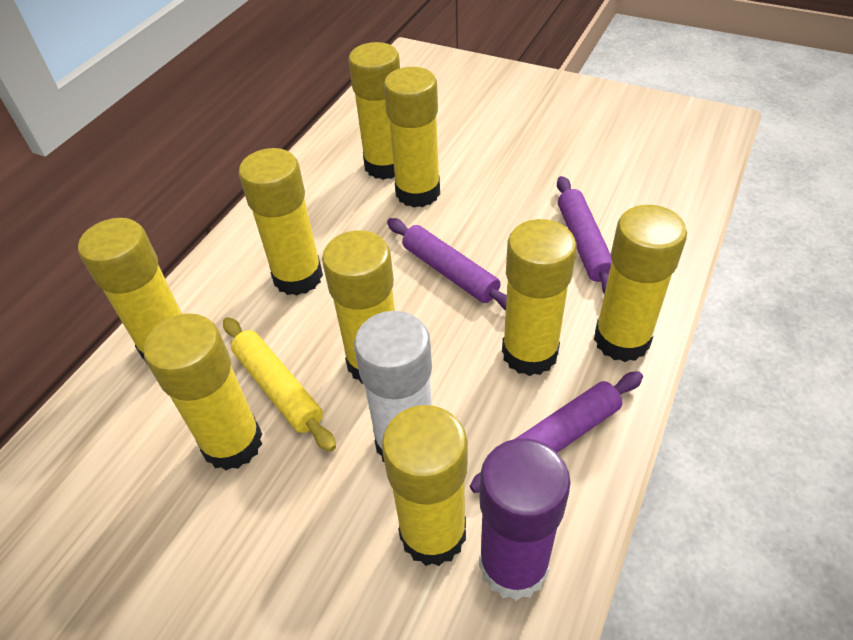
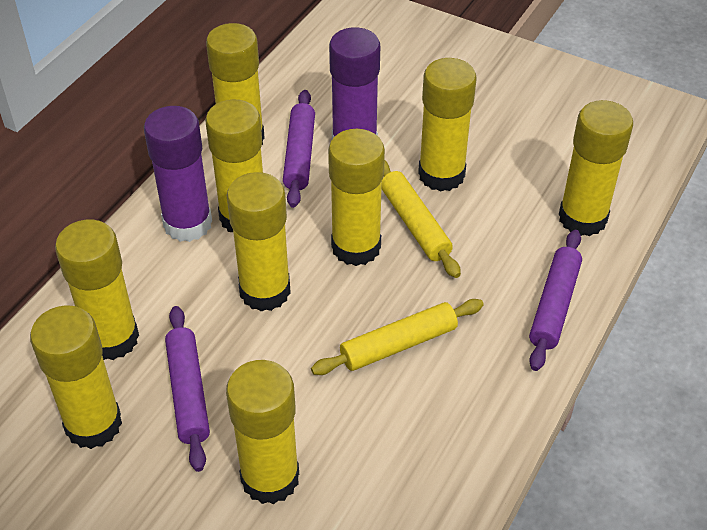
purple glue stick: 1 -> 2
white glue stick: 1 -> 0
yellow rolling pin: 1 -> 2

